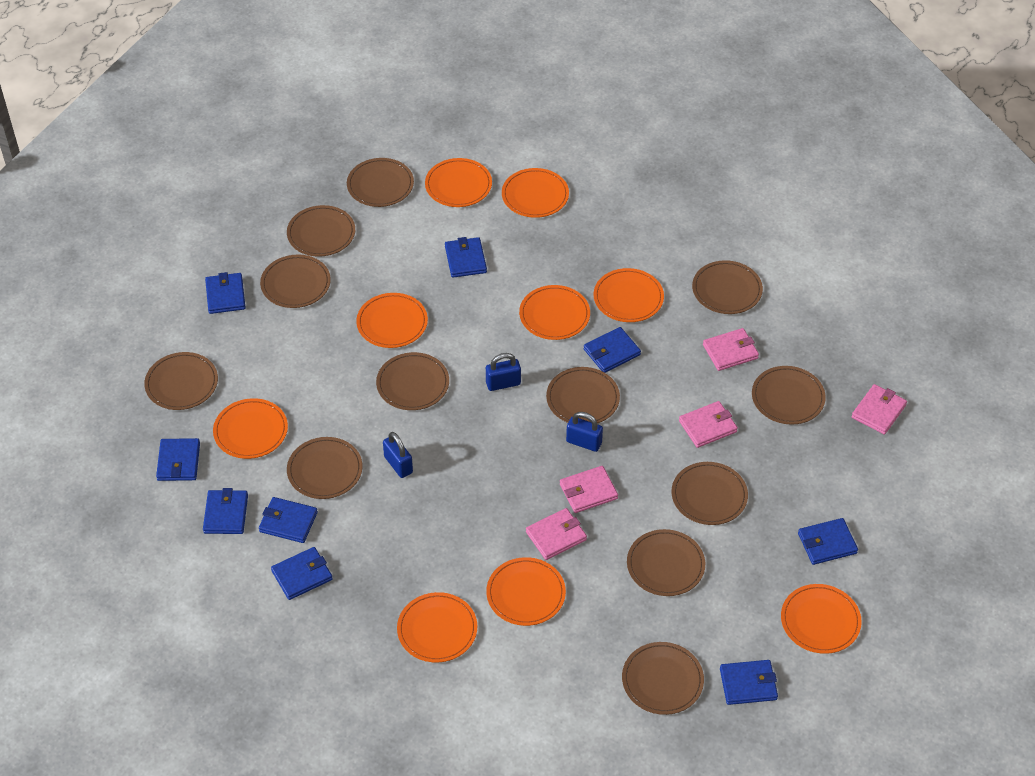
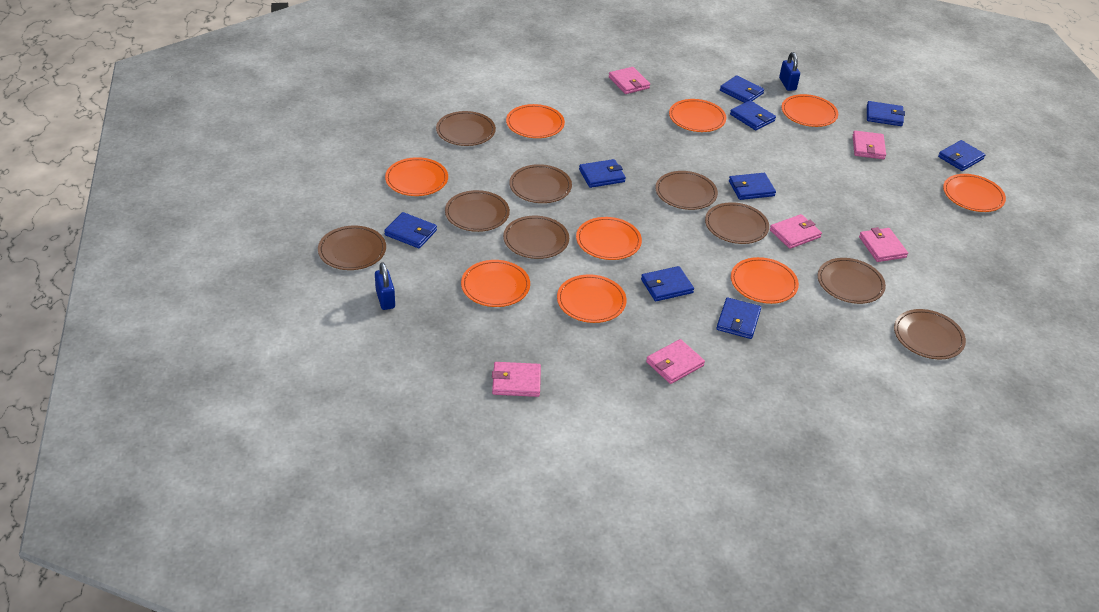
blue padlock: 3 -> 2
brown plate: 12 -> 9
pink wallet: 5 -> 6

